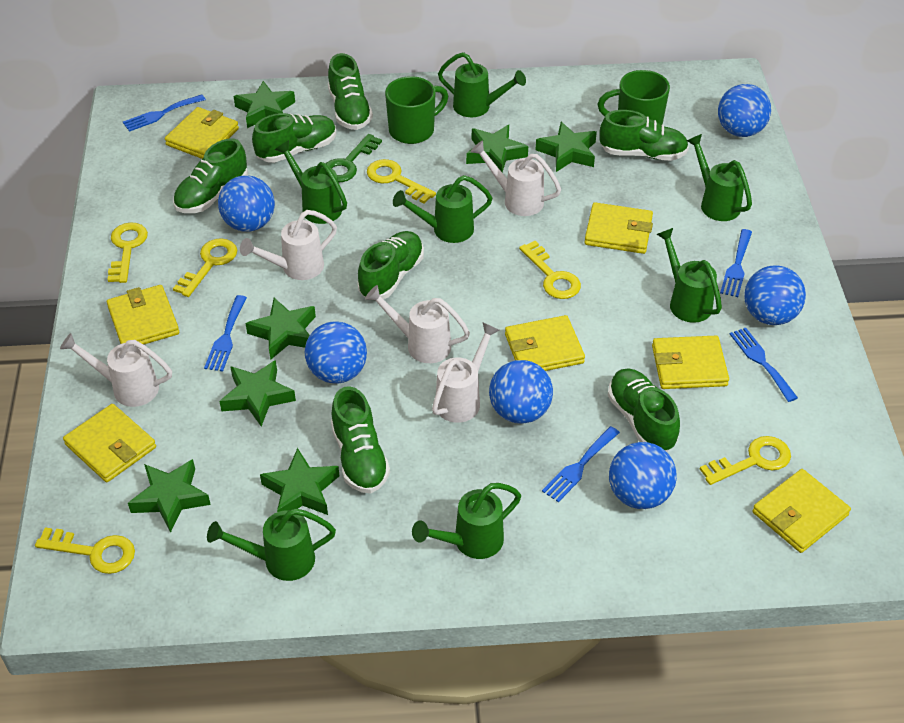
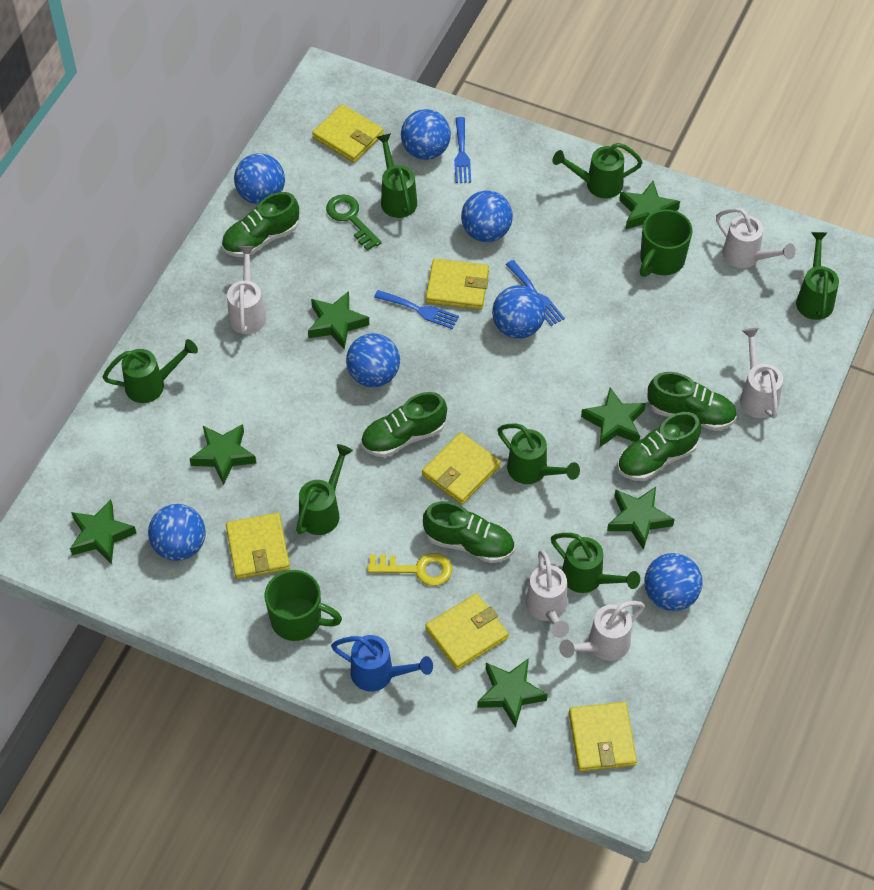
blue ball: 6 -> 7
blue fork: 5 -> 3
blue watering can: 0 -> 1
green shoe: 7 -> 5
yellow key: 6 -> 1
yellow wallet: 7 -> 6

